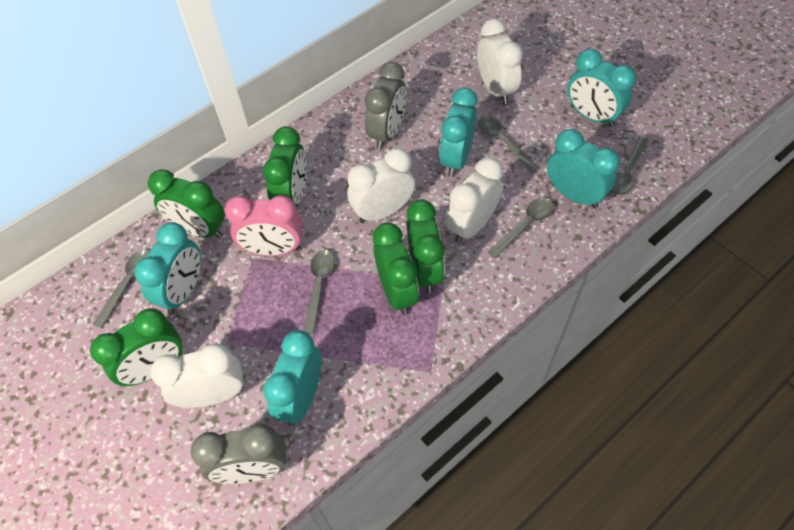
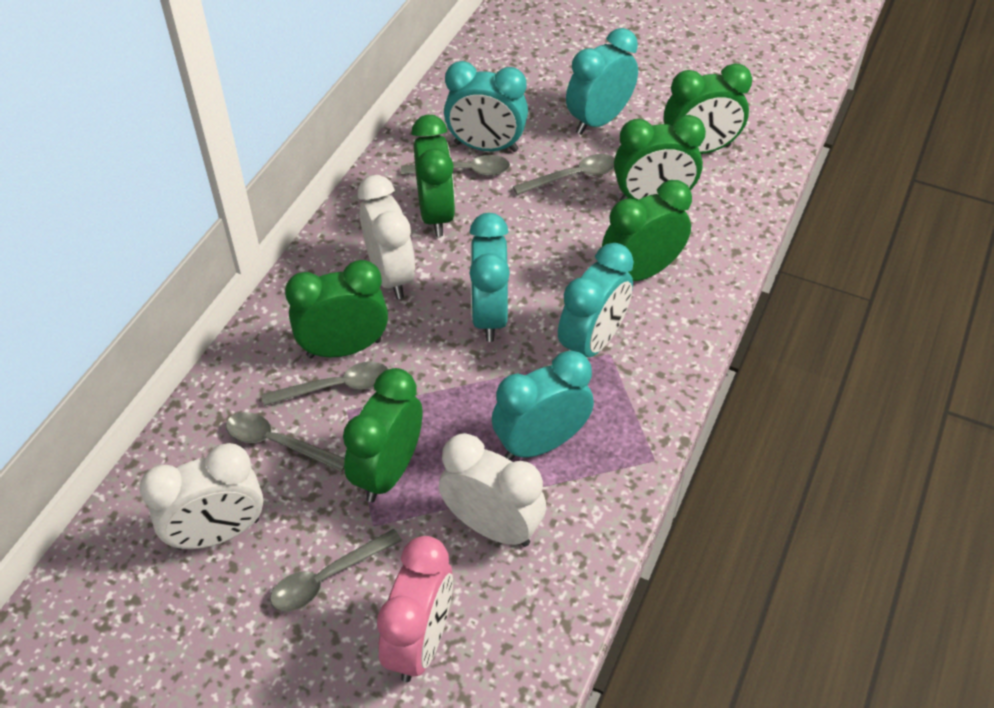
green clock: 5 -> 6
grey clock: 2 -> 0
white clock: 4 -> 3

